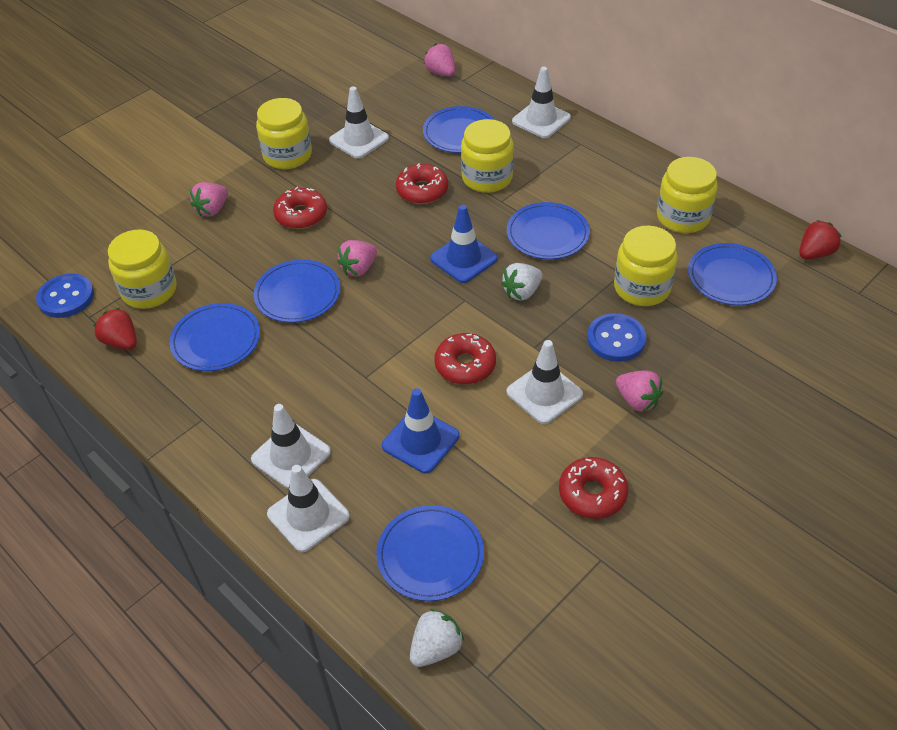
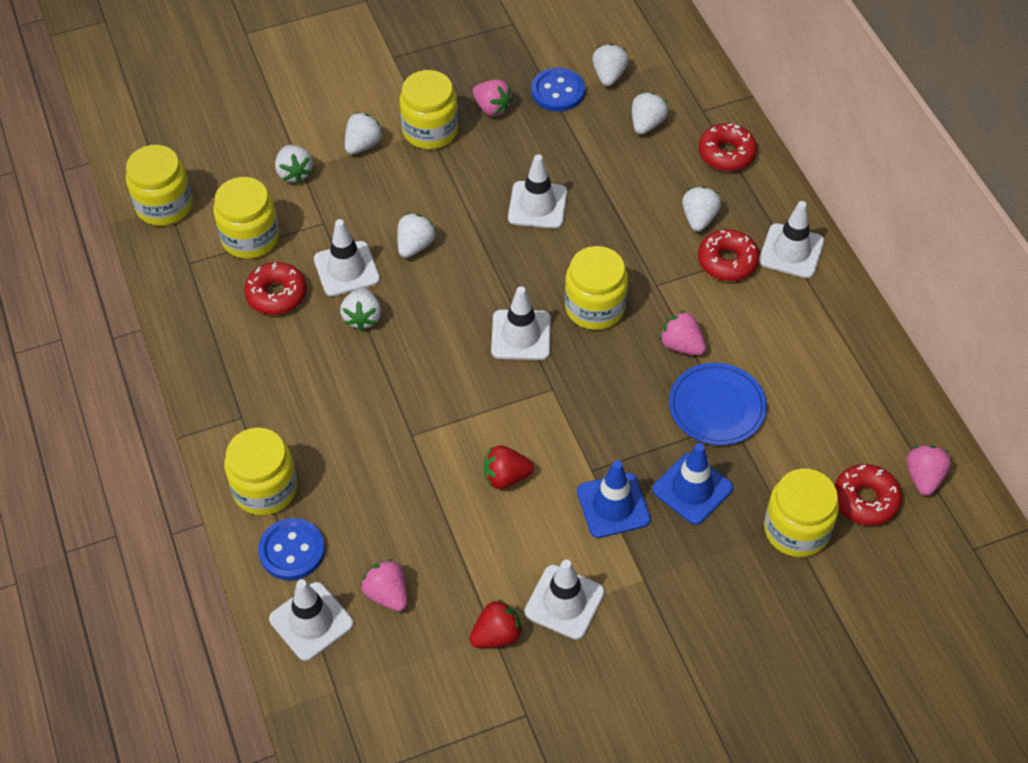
blue plate: 6 -> 1
white strawberry: 2 -> 7
white traffic cone: 5 -> 6
yellow jar: 5 -> 6

